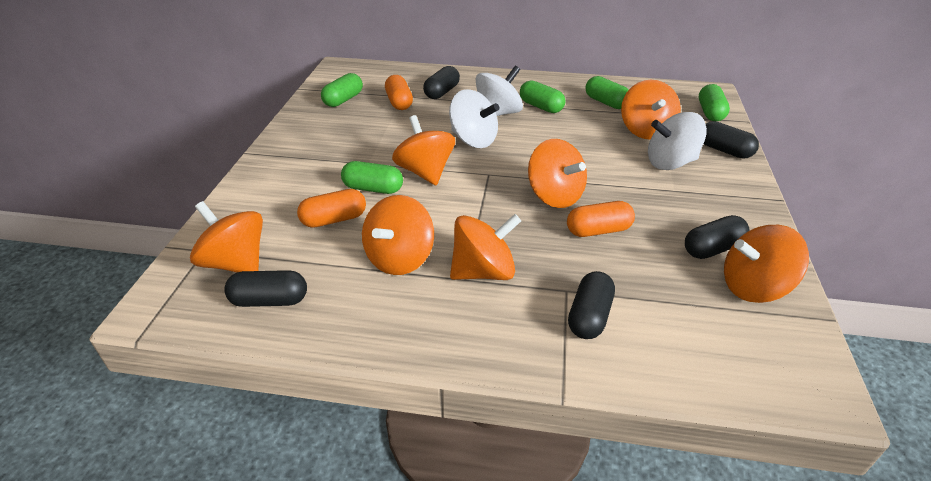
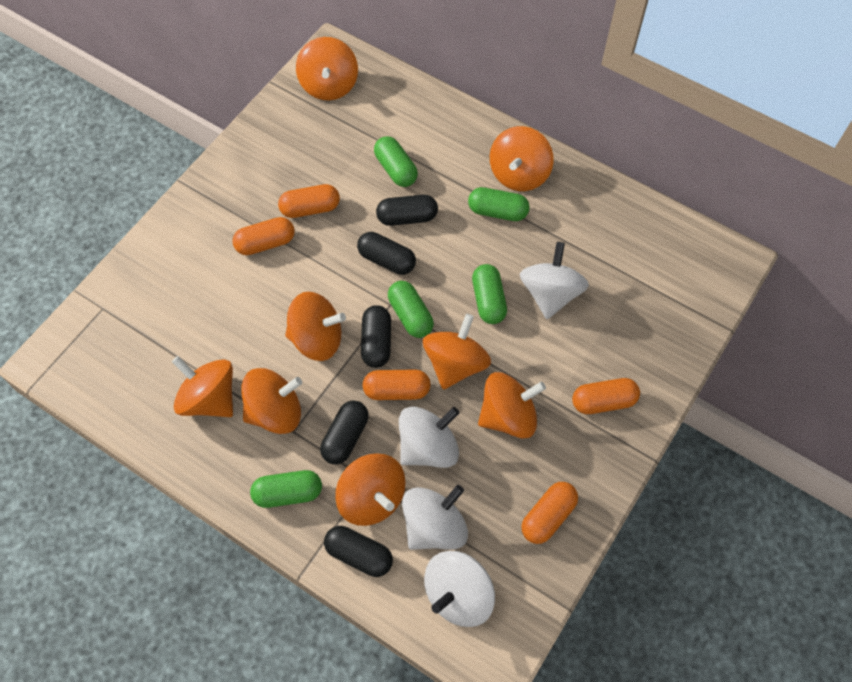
orange capsule: 3 -> 5
orange spinning top: 7 -> 8
white spinning top: 3 -> 4

